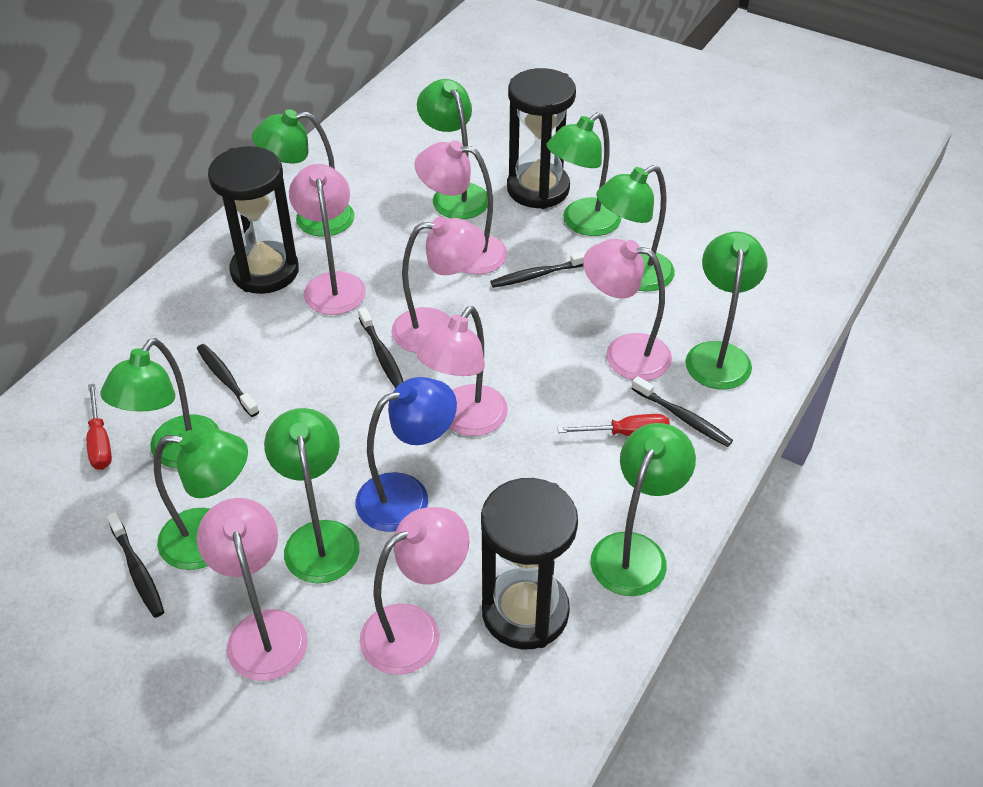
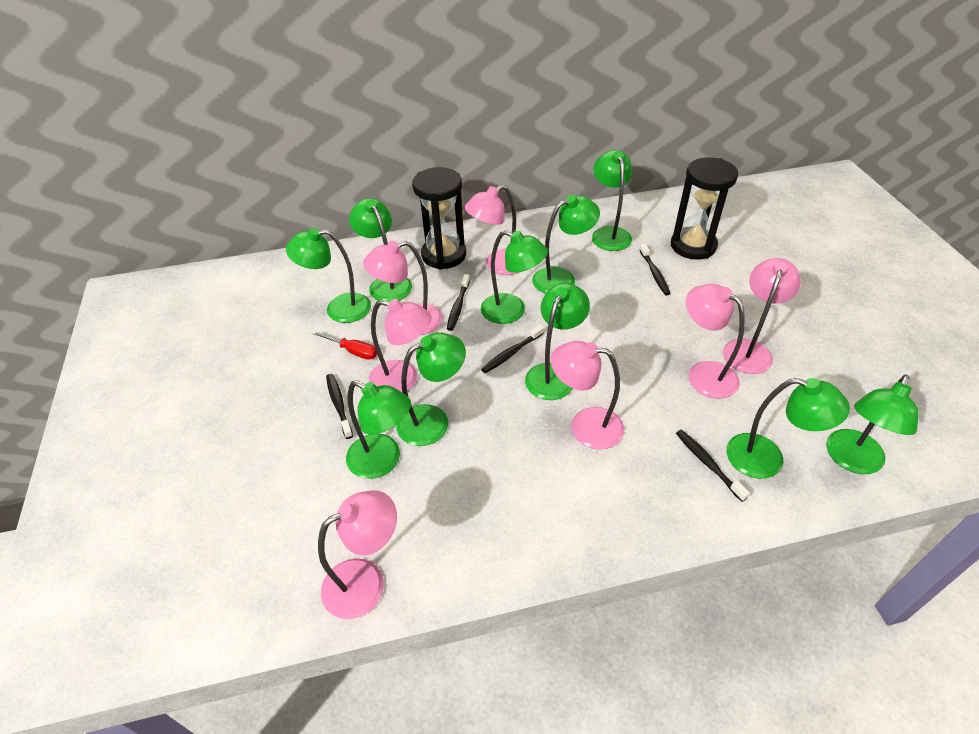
black hourglass: 3 -> 2
blue lamp: 1 -> 0
green lamp: 9 -> 10
red screwdriver: 2 -> 1

